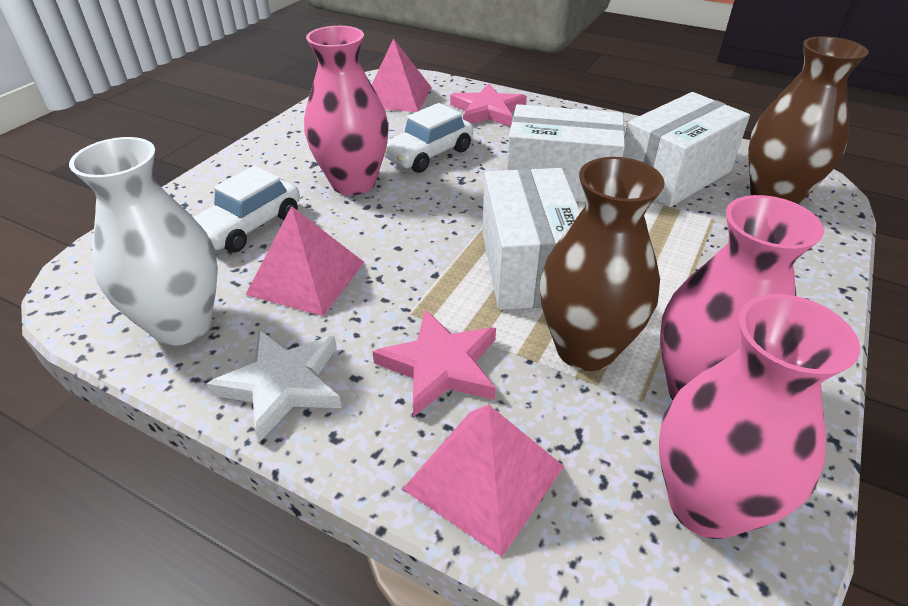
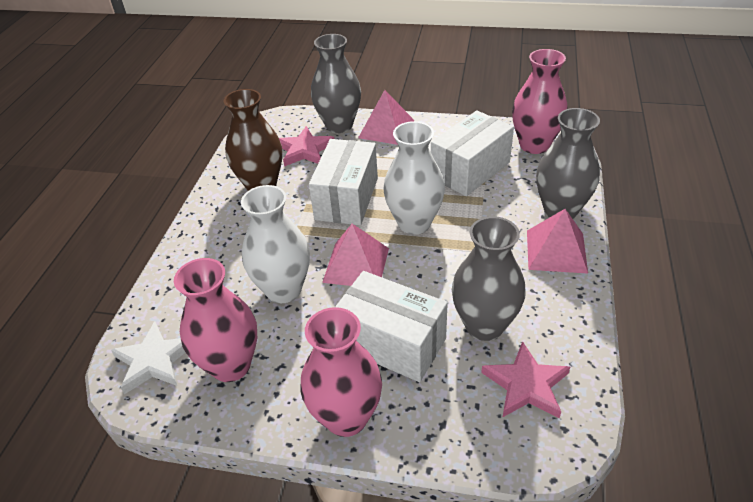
brown vase: 2 -> 1
grey vase: 0 -> 3
white car: 2 -> 0
white vase: 1 -> 2

